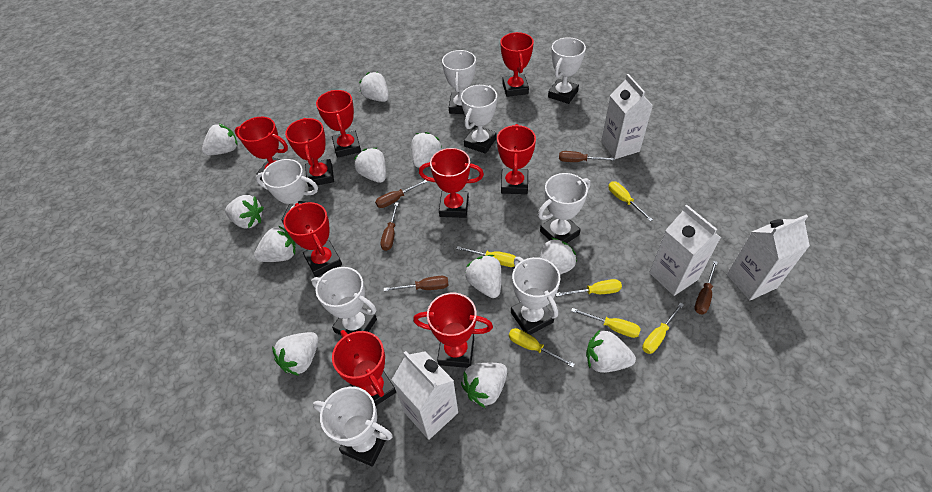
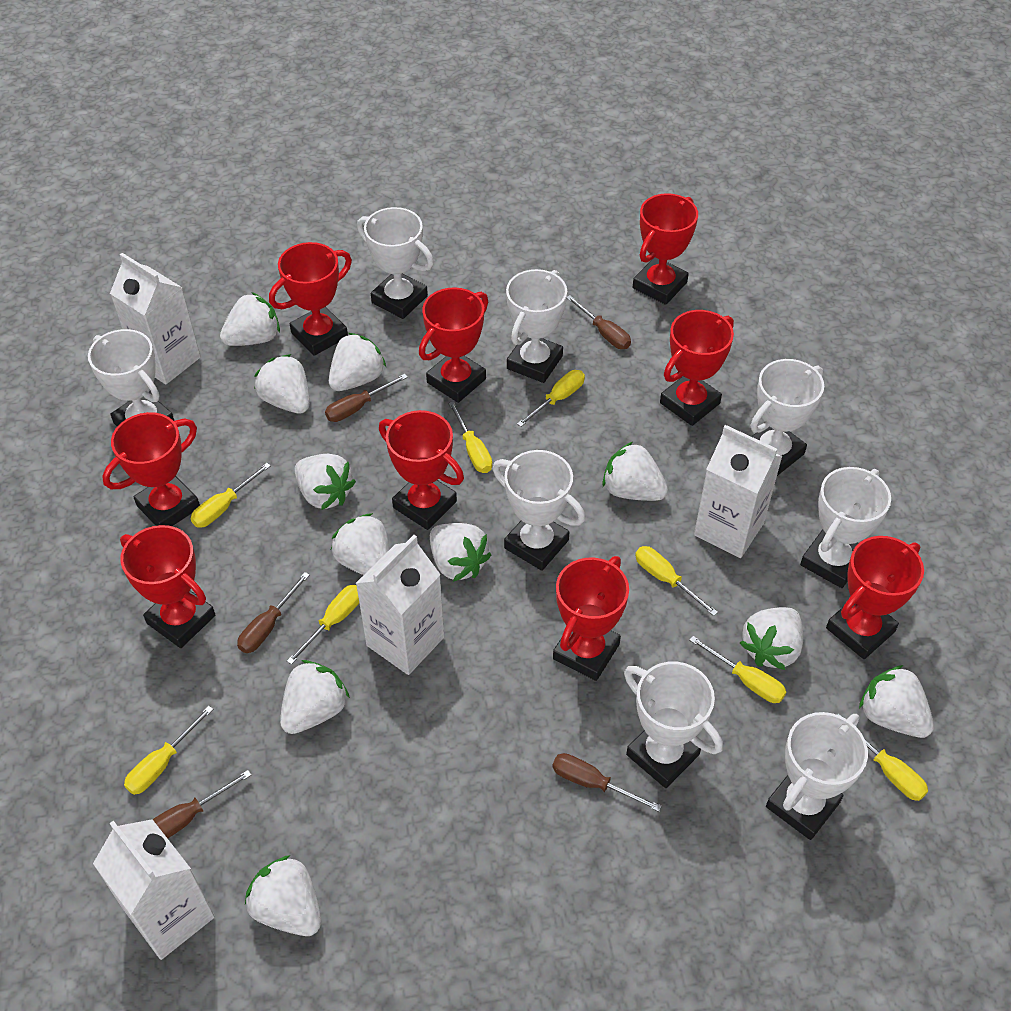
yellow screwdriver: 6 -> 8

